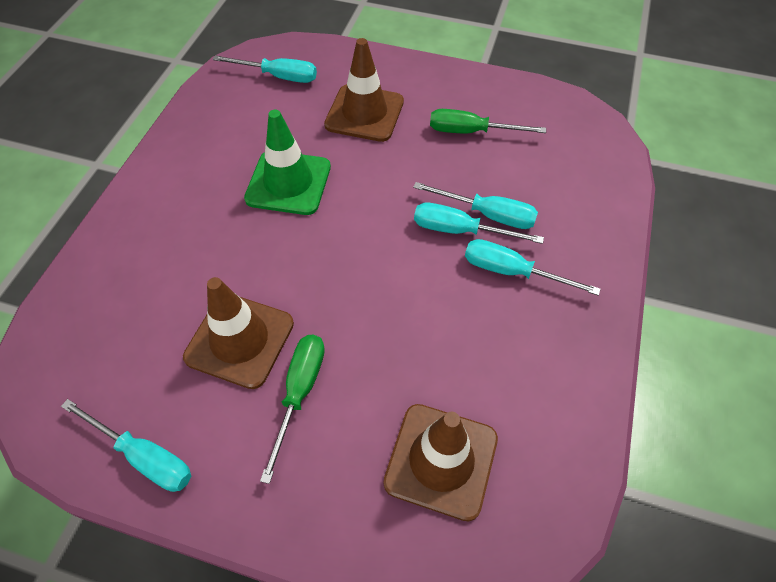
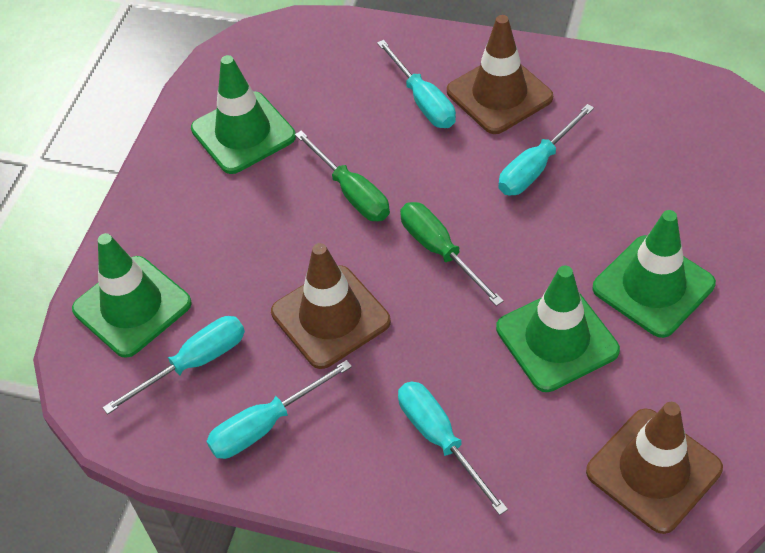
green traffic cone: 1 -> 4

